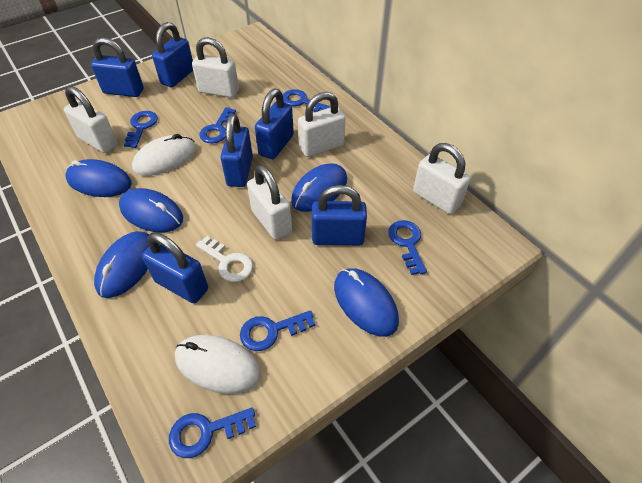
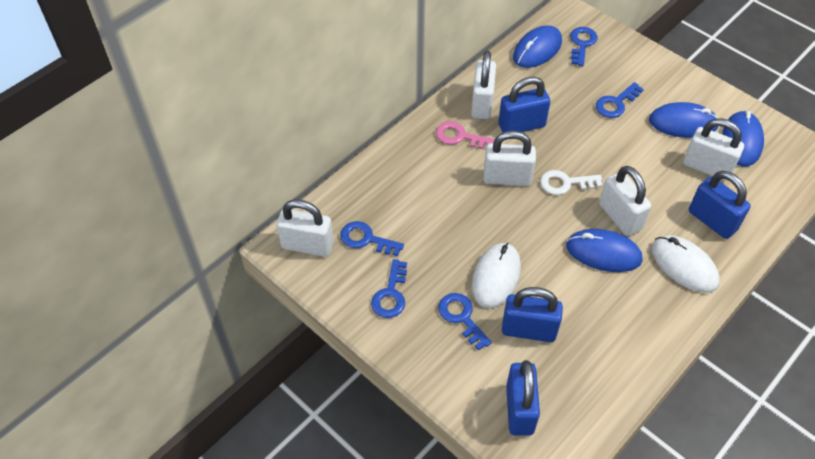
blue key: 6 -> 5
blue mouse: 5 -> 4
blue padlock: 6 -> 4
pink key: 0 -> 1

